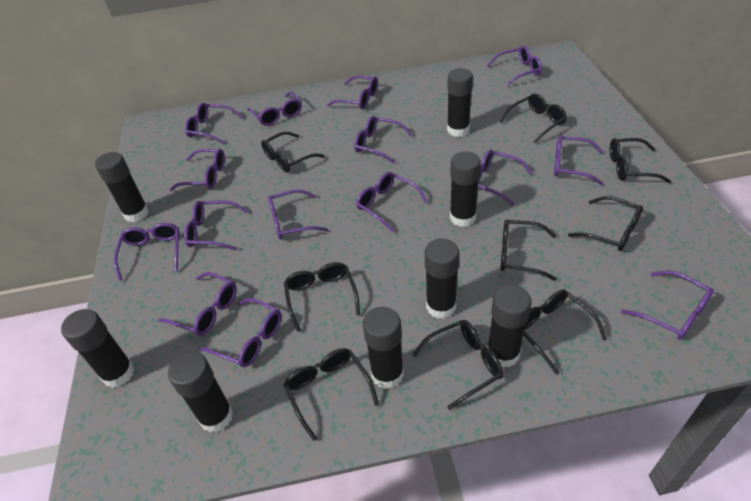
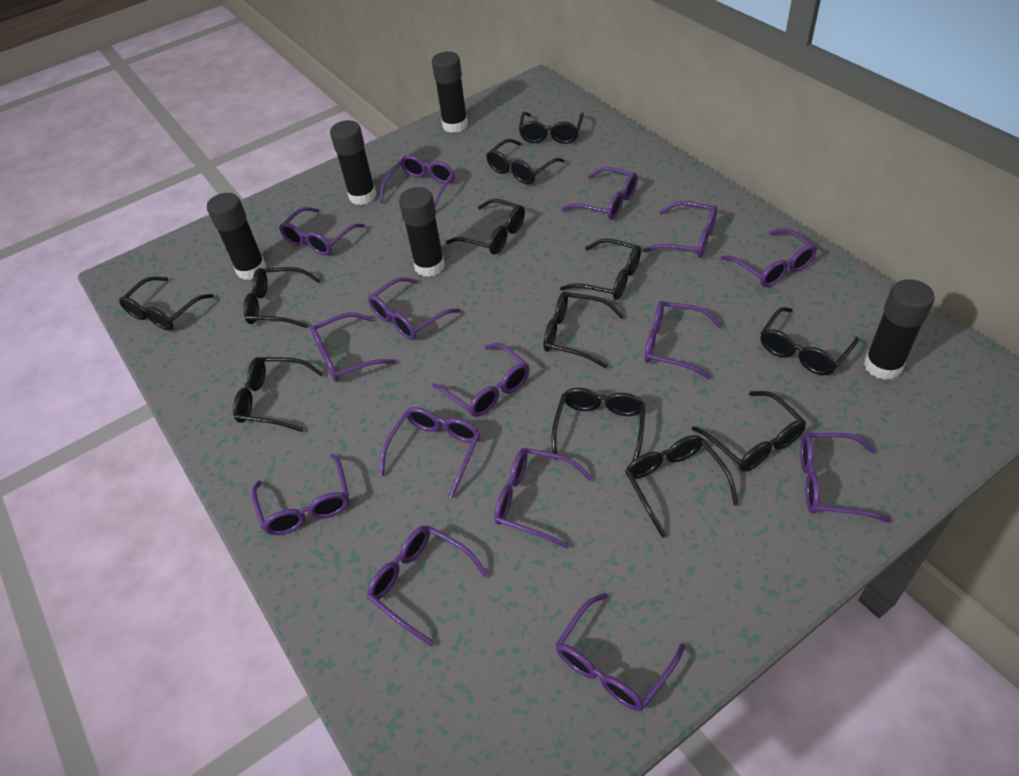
black glasses: 9 -> 12
black glue stick: 8 -> 5

